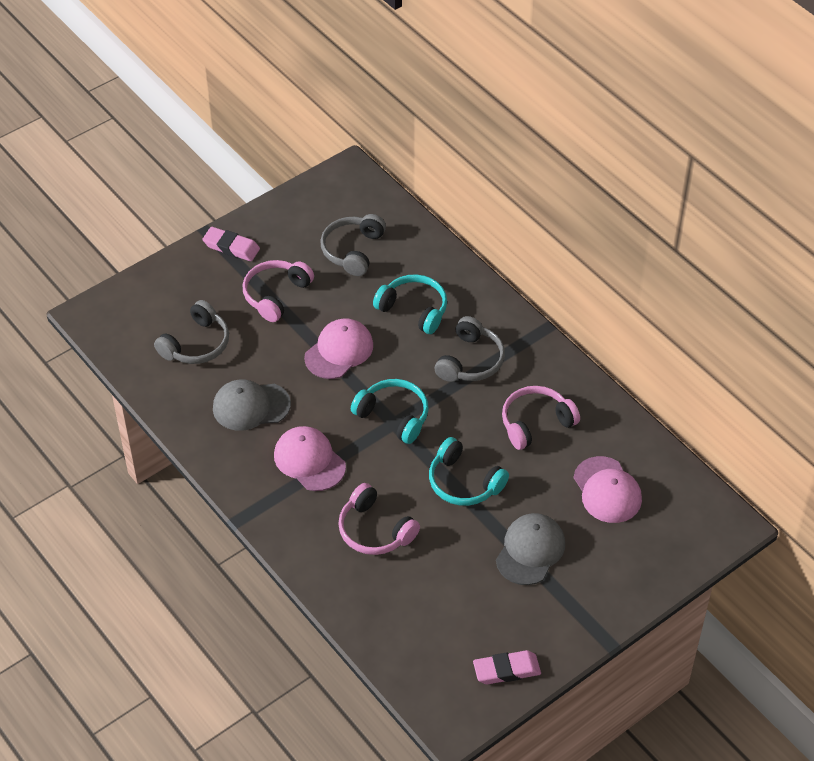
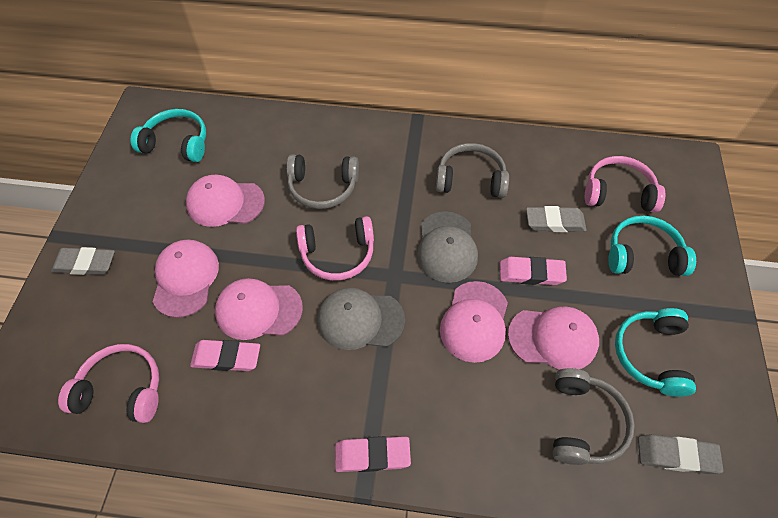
grey eraser: 0 -> 3
pink cap: 3 -> 5
pink eraser: 2 -> 3

